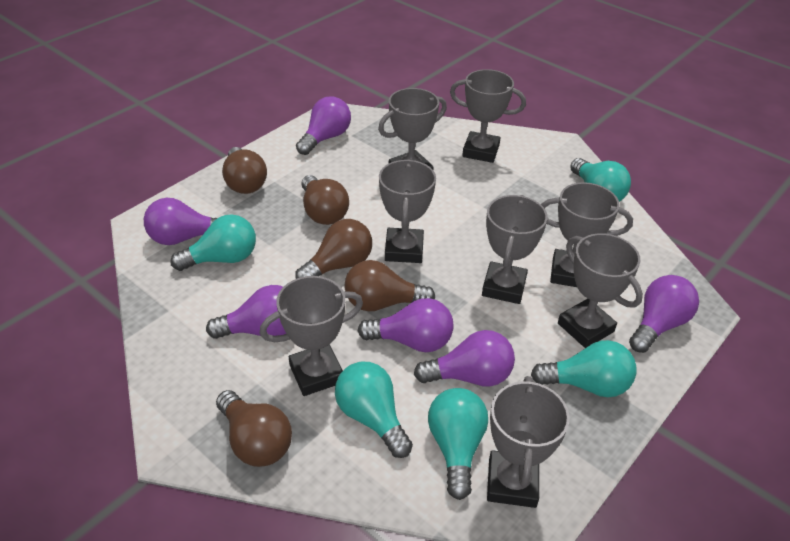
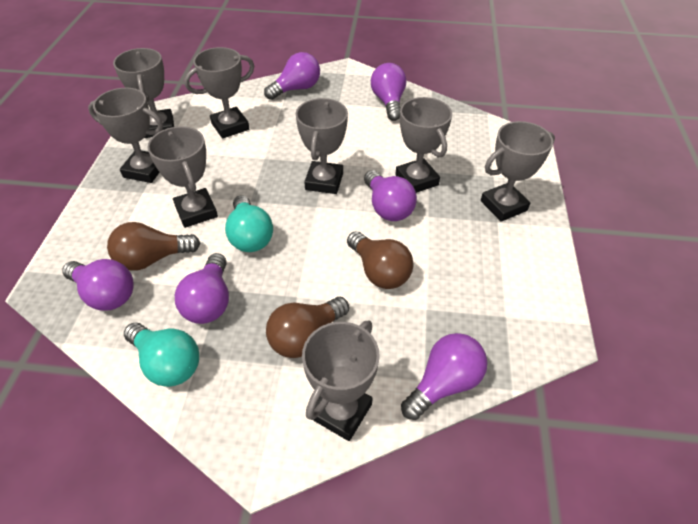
brown light bulb: 5 -> 3
turquoise light bulb: 5 -> 2

